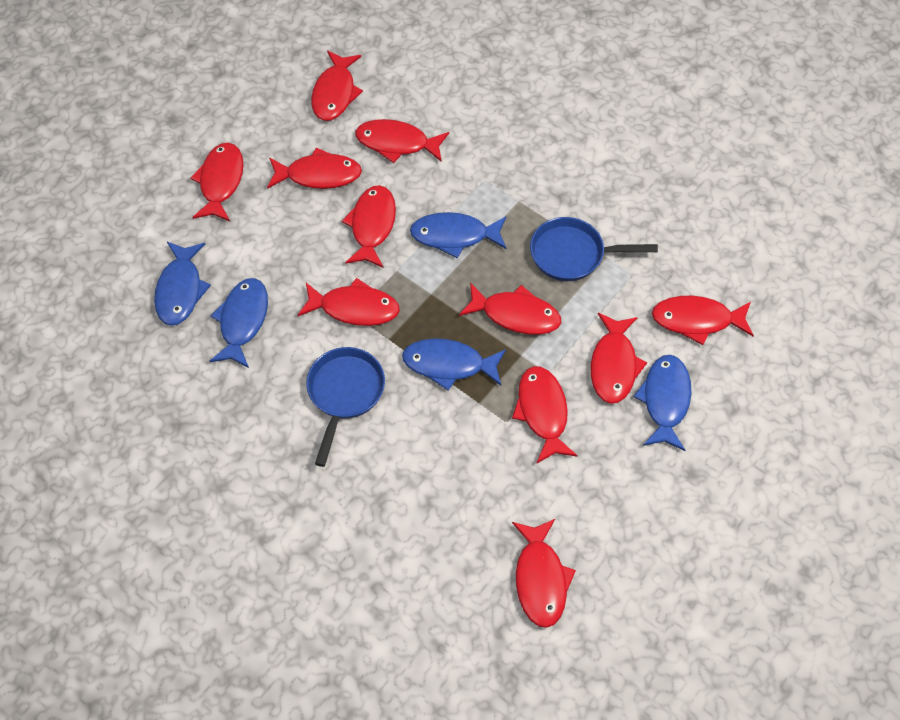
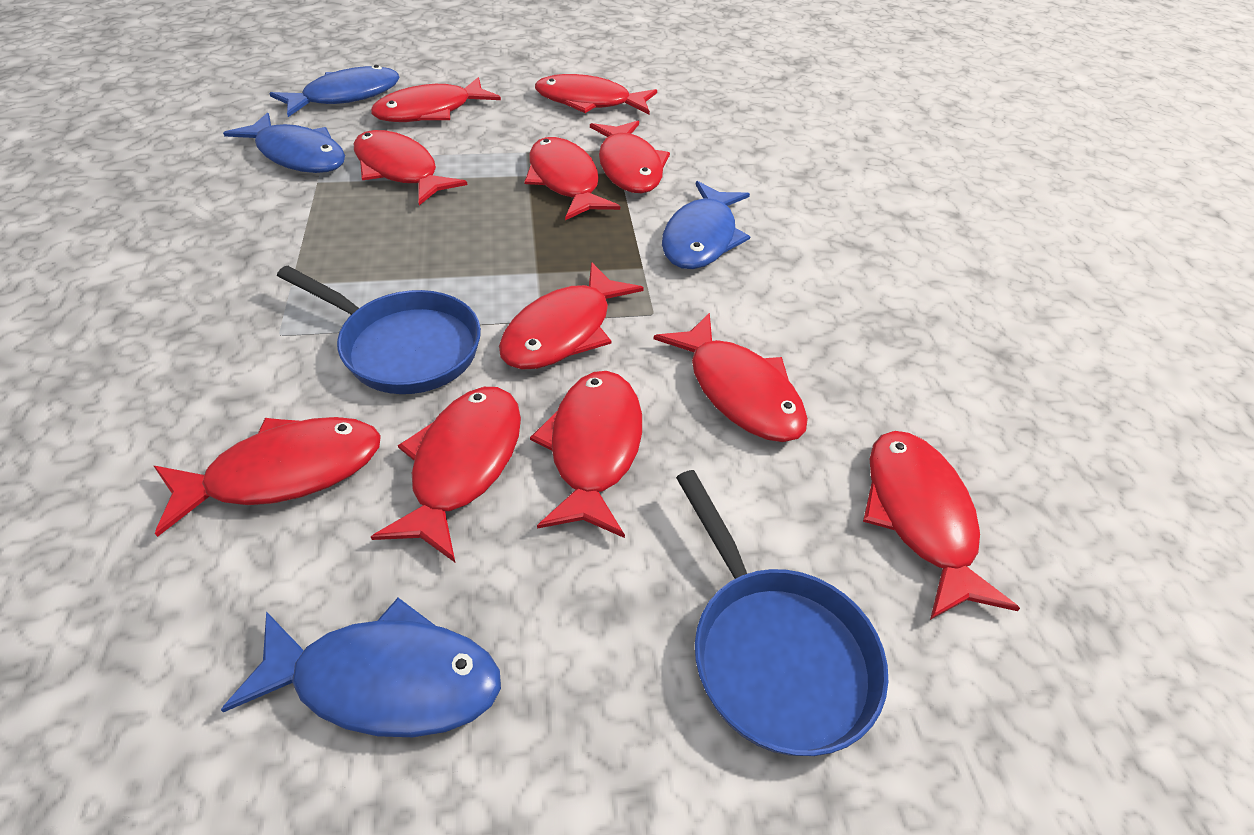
blue fish: 5 -> 4

